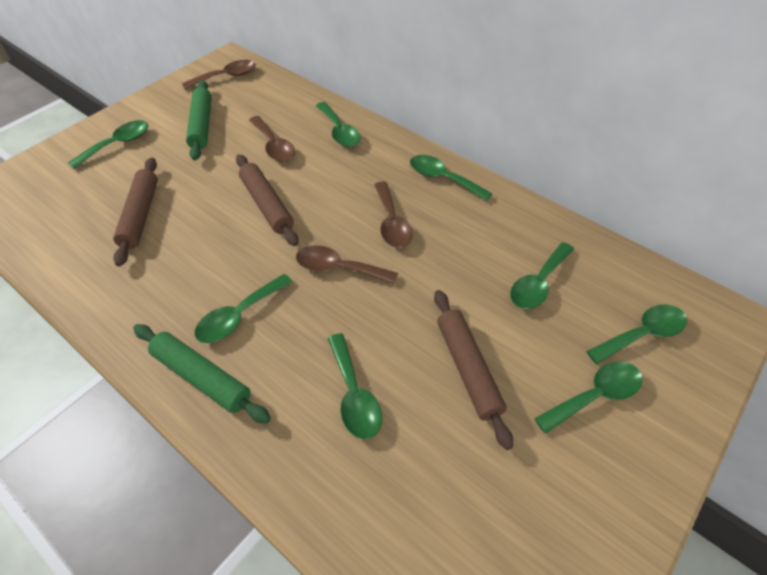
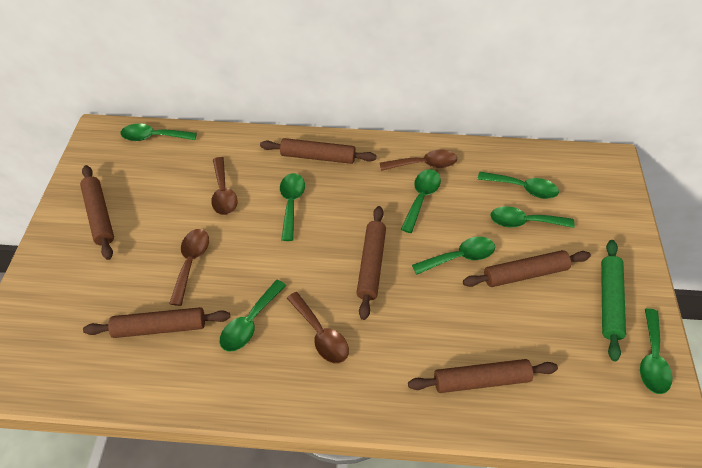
brown rolling pin: 3 -> 6
green rolling pin: 2 -> 1

